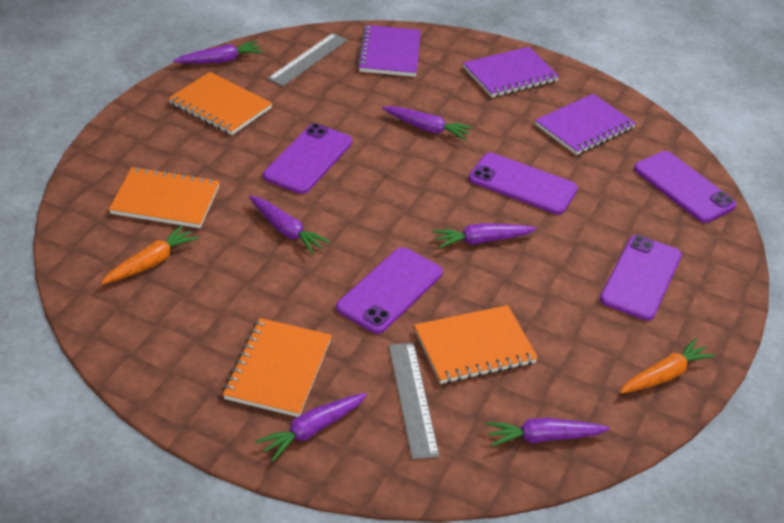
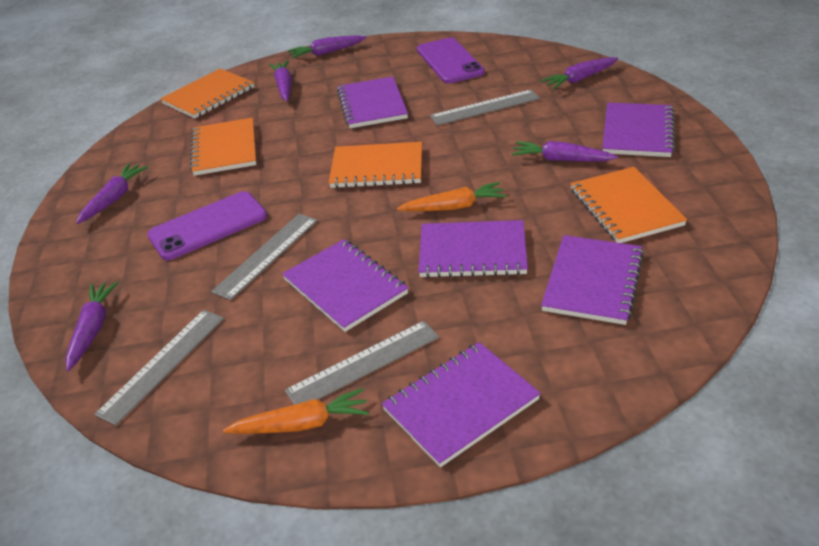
grey ruler: 2 -> 4
purple notebook: 3 -> 6
purple phone: 5 -> 2

